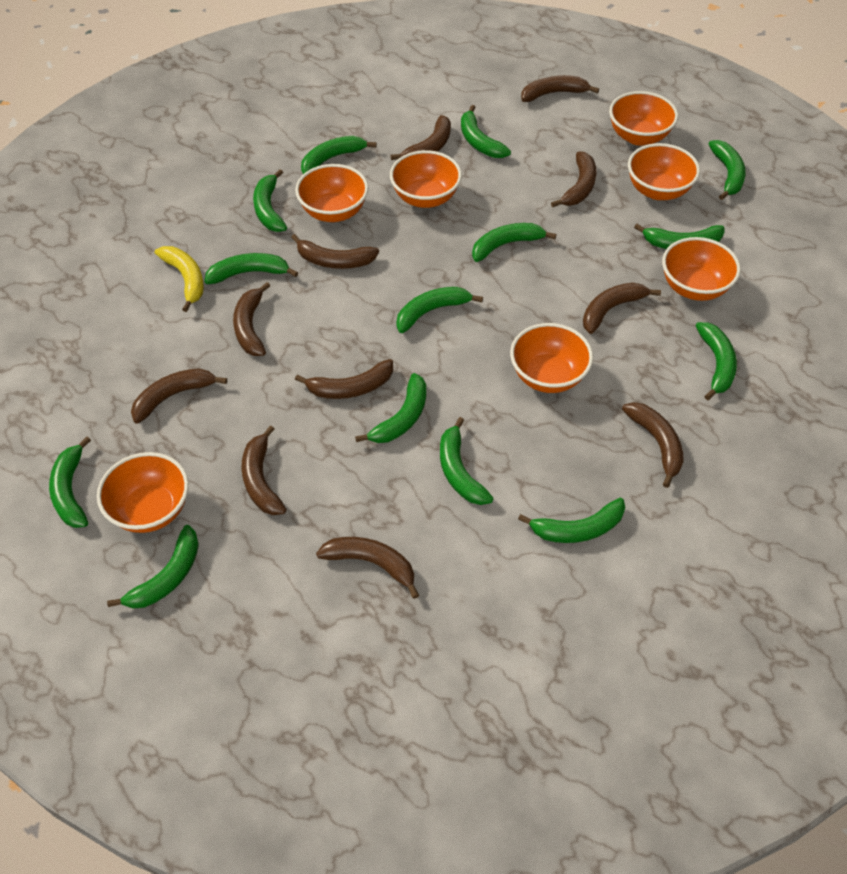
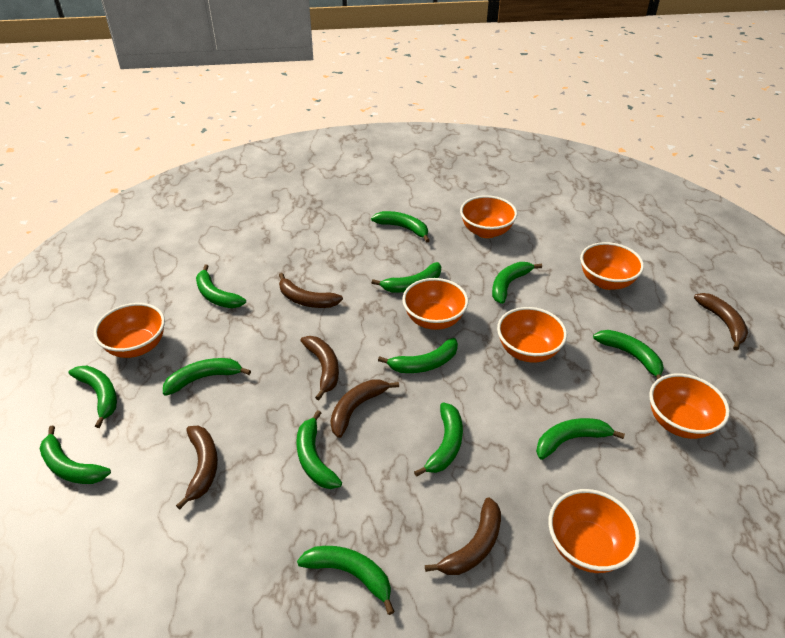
brown banana: 11 -> 6
green banana: 14 -> 13
yellow banana: 1 -> 0

